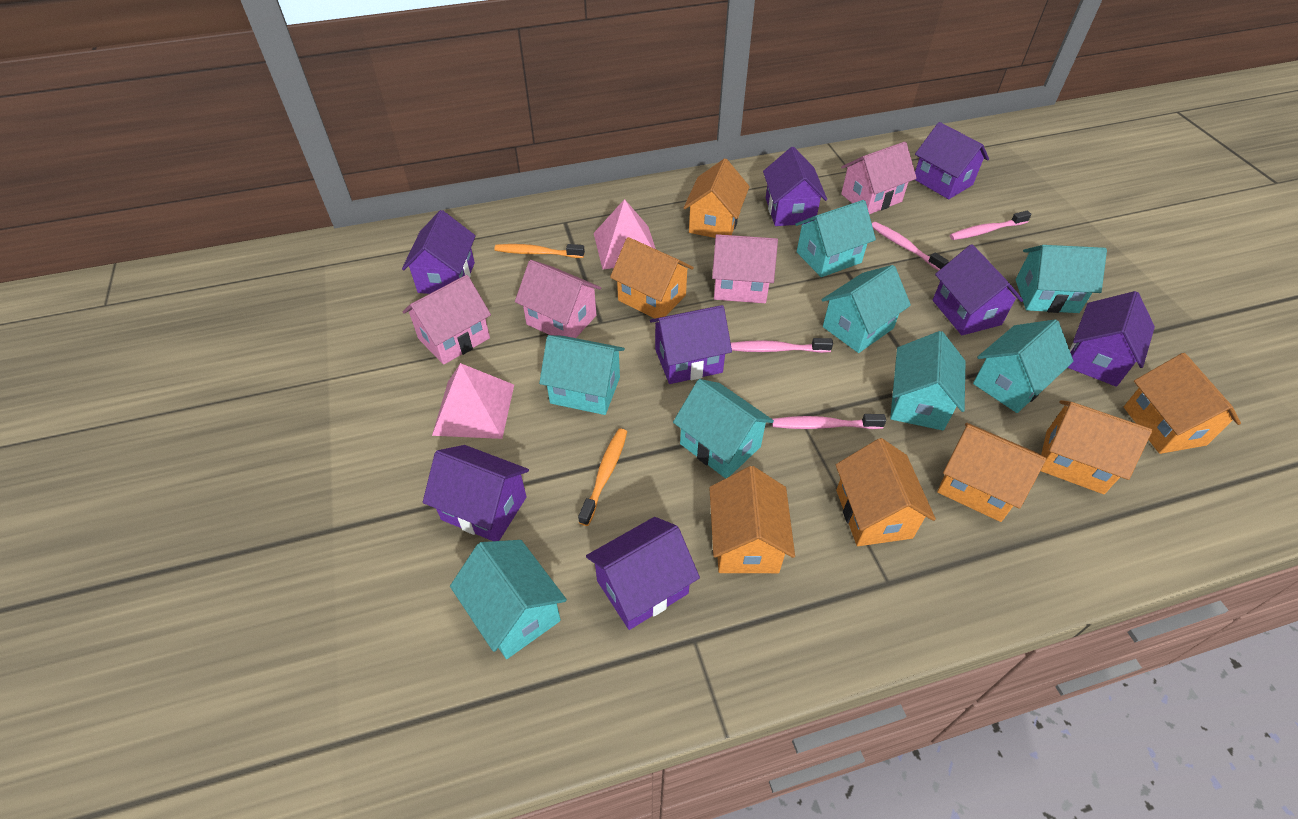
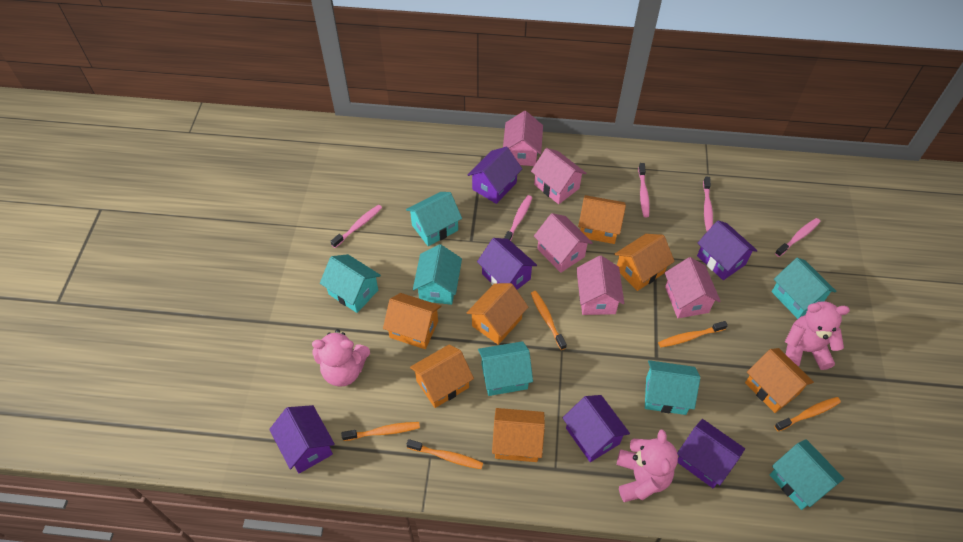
orange toothbrush: 2 -> 5
pink house: 4 -> 5
pink pyramid: 2 -> 0
pink teddy bear: 0 -> 3
pink toothbrush: 4 -> 5
purple house: 8 -> 6
turquoise house: 8 -> 7

